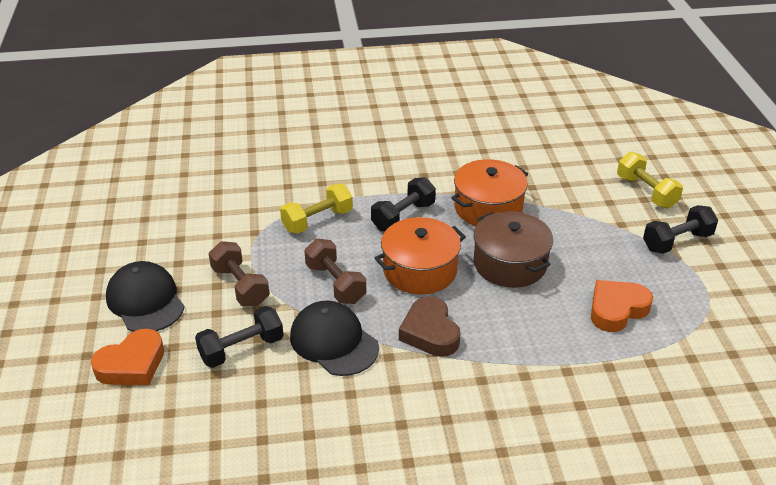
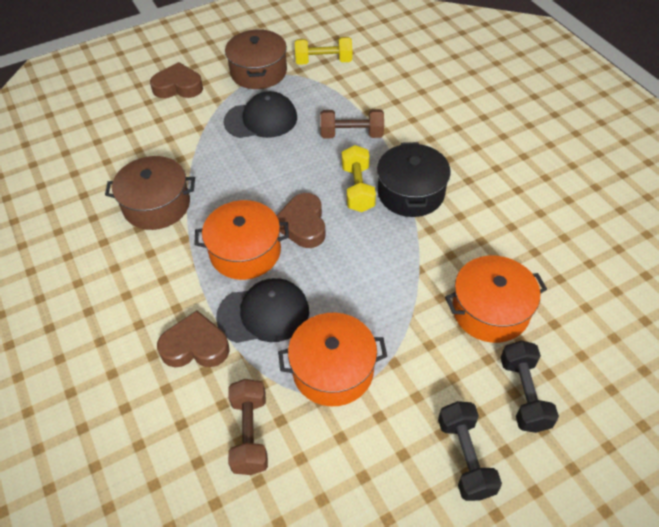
black dumbbell: 3 -> 2
black pot: 0 -> 1
brown heart: 1 -> 3
brown pot: 1 -> 2
orange heart: 2 -> 0
orange pot: 2 -> 3

